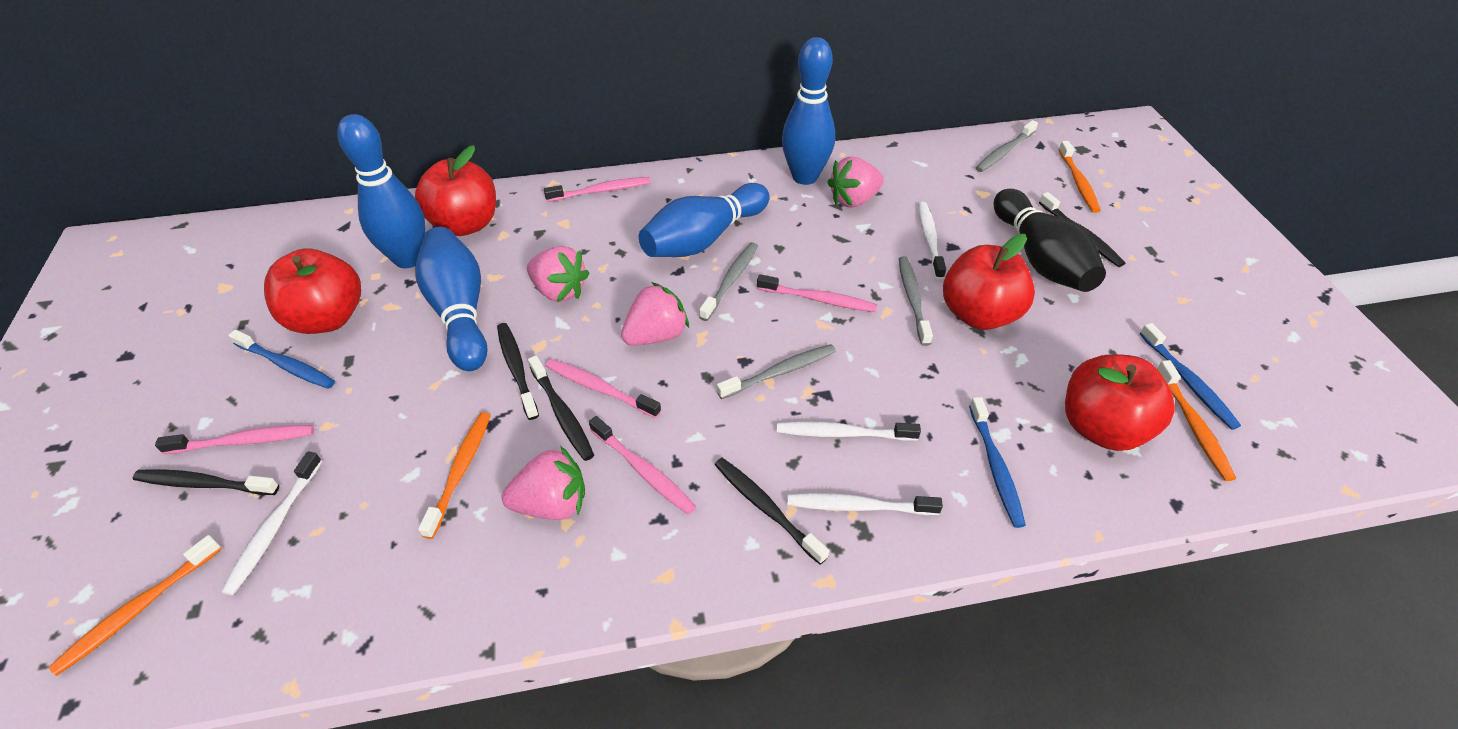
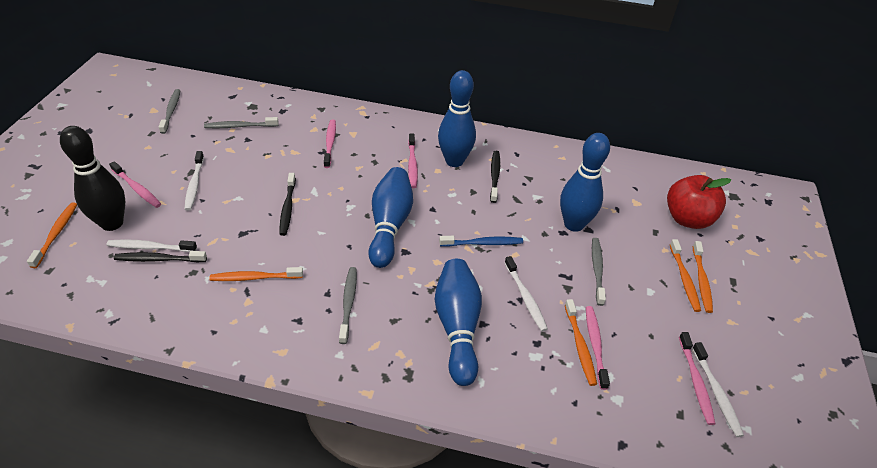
black toothbrush: 5 -> 3
blue toothbrush: 3 -> 1
orange toothbrush: 4 -> 5
pink strawberry: 4 -> 0
red apple: 4 -> 1

